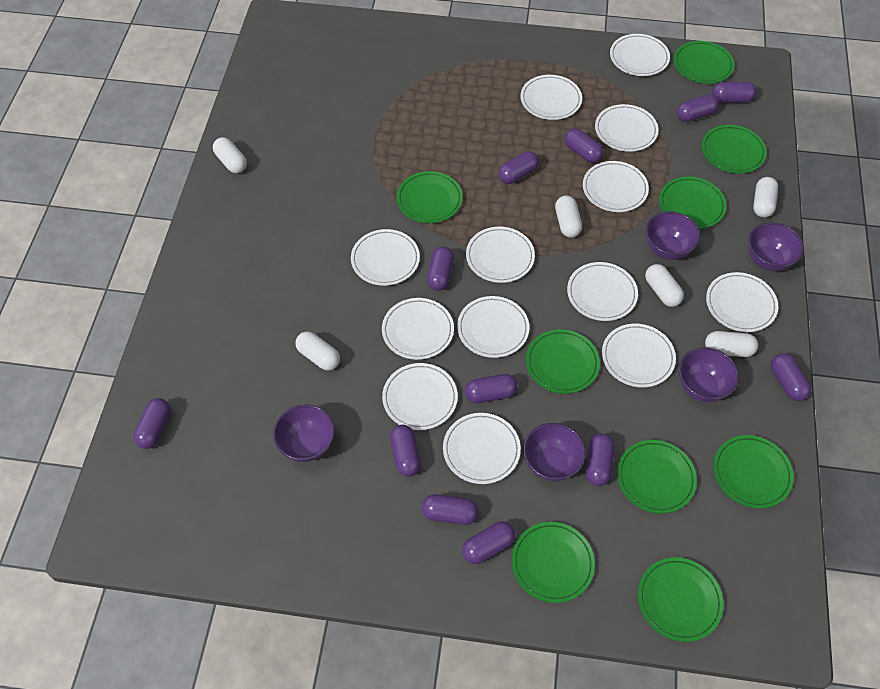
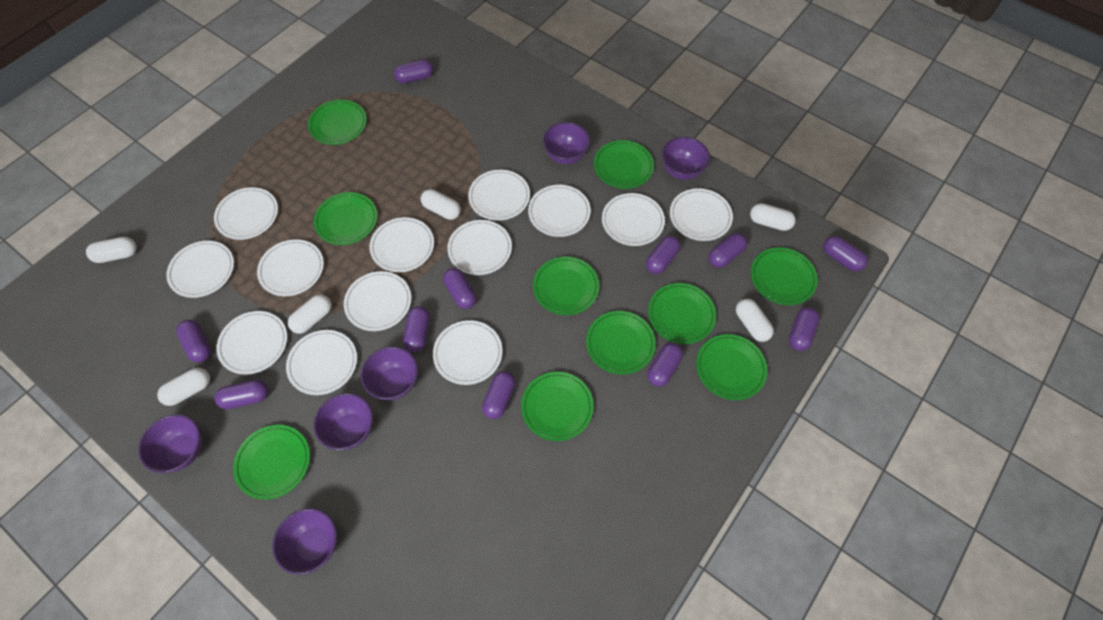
green plate: 9 -> 10
purple bowl: 5 -> 6
purple capsule: 12 -> 11

